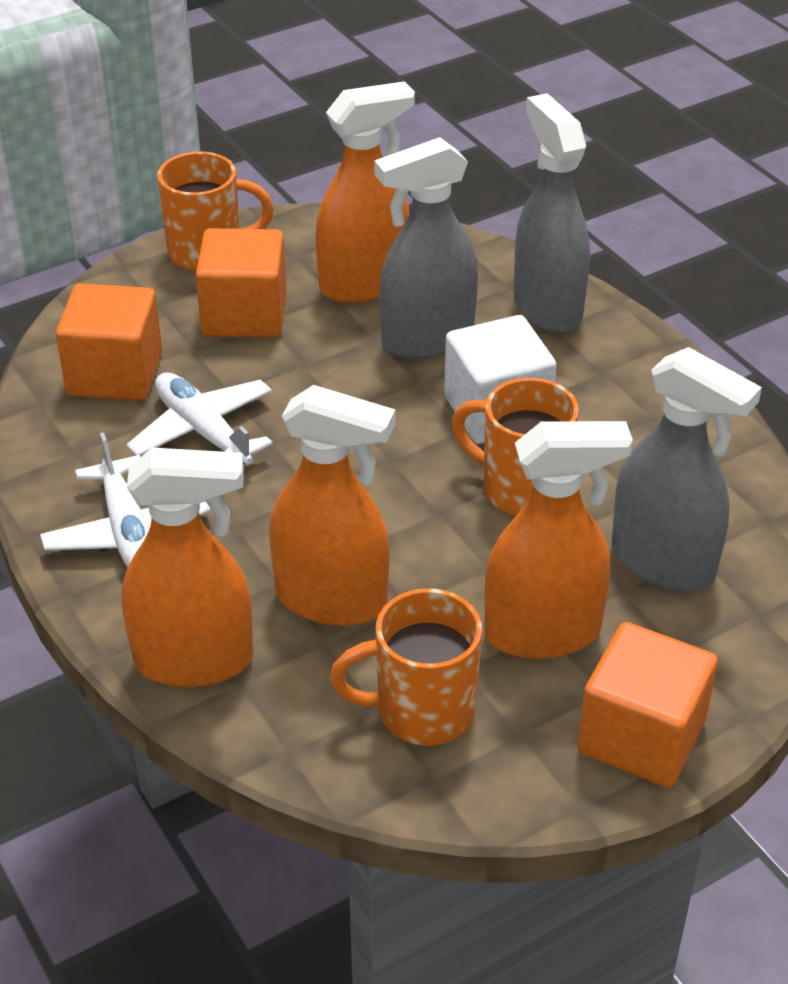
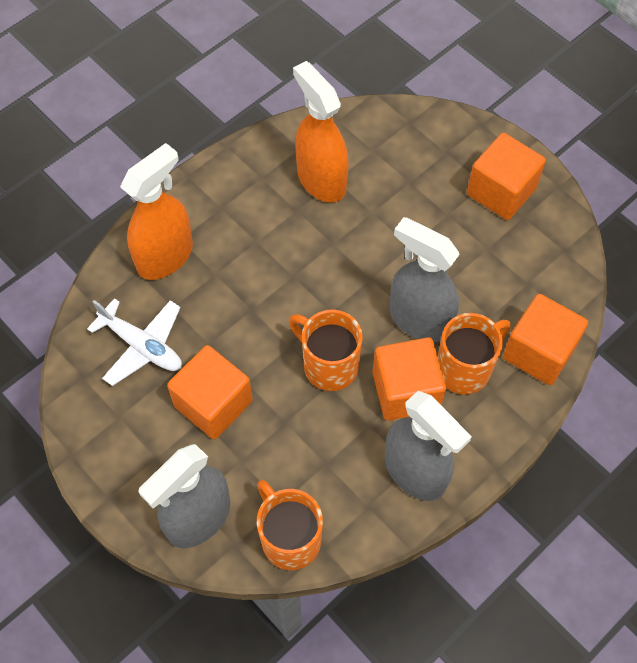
orange cube: 3 -> 4
orange spray bottle: 4 -> 2
white cube: 1 -> 0
white plane: 2 -> 1

